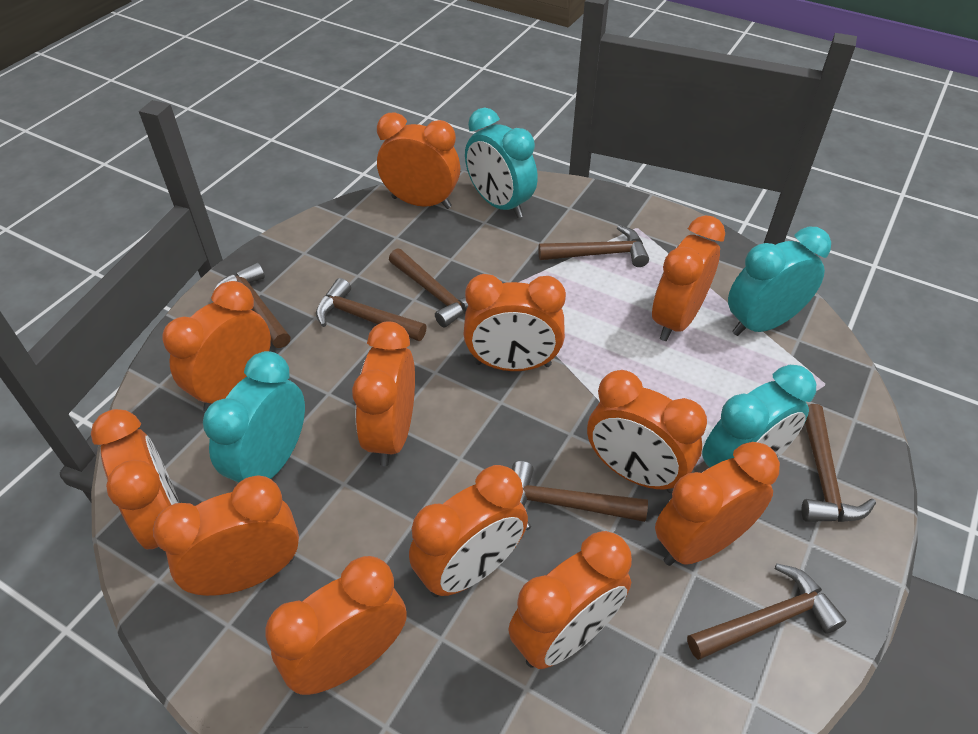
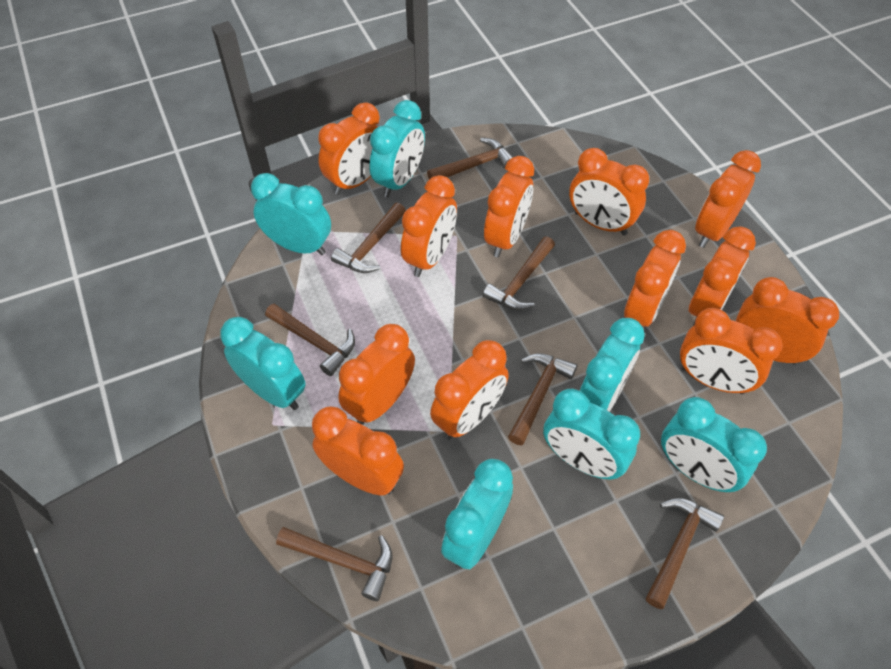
turquoise clock: 4 -> 7

